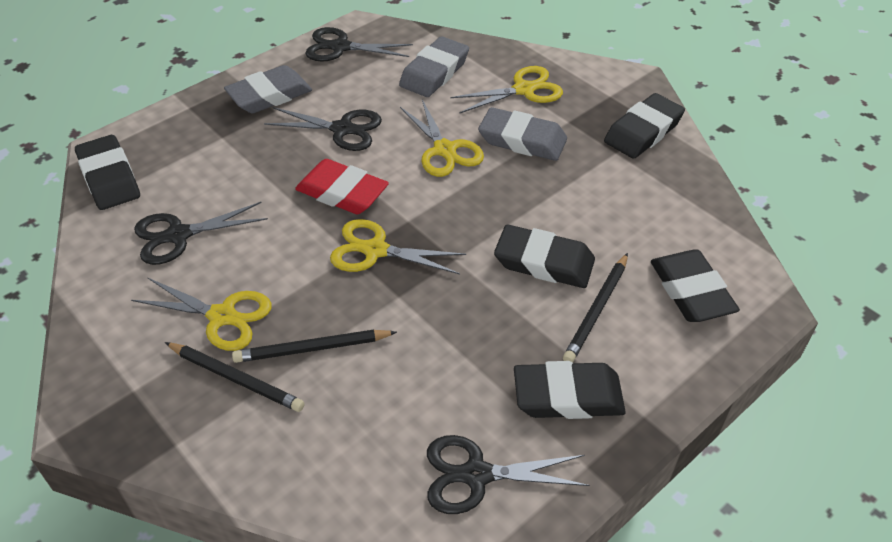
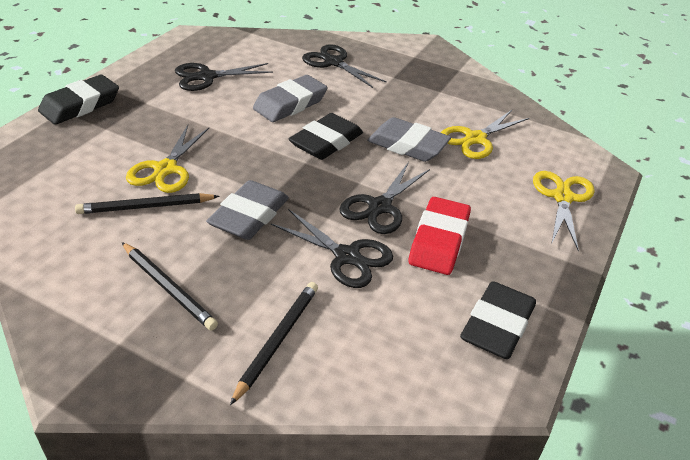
black eraser: 5 -> 3
yellow scissors: 4 -> 3

